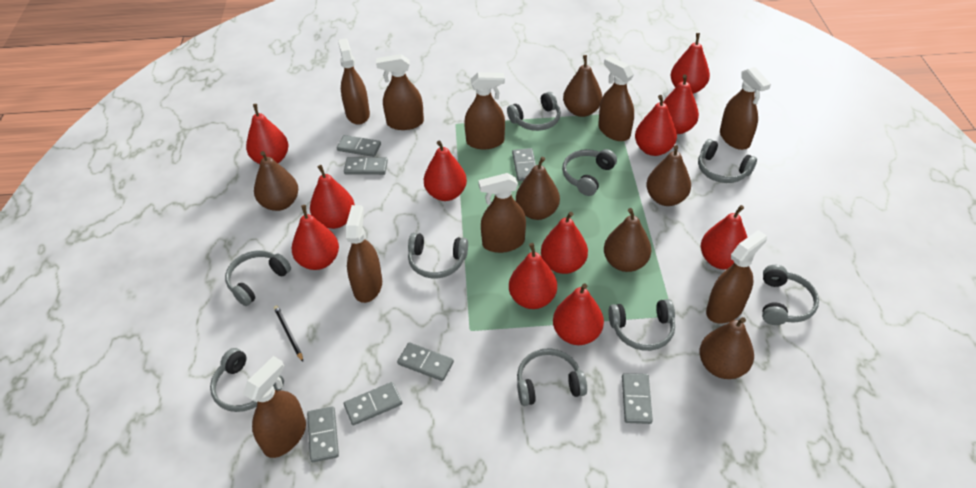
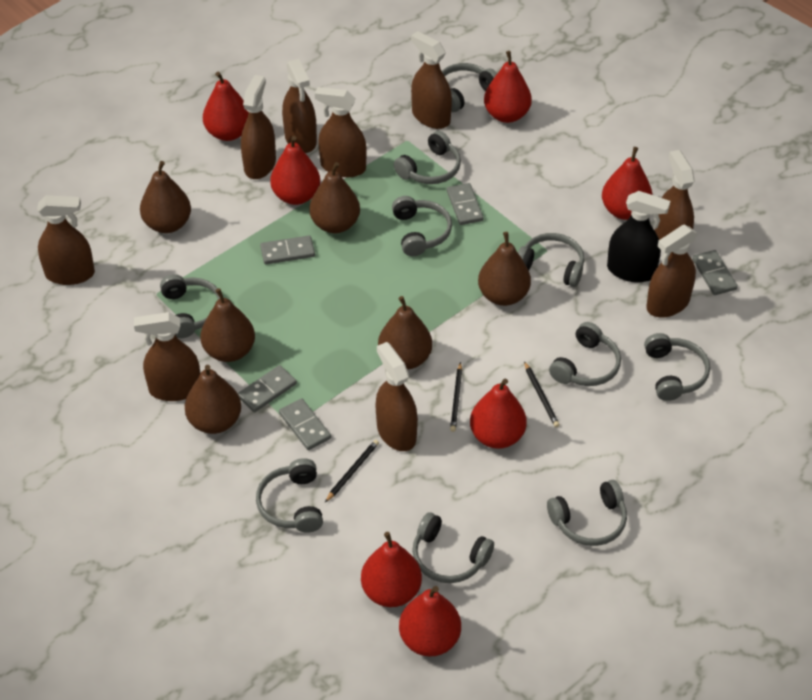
black pencil: 1 -> 3
black spray bottle: 0 -> 1
grey domino: 7 -> 5
grey headphones: 9 -> 10
red pear: 11 -> 7

